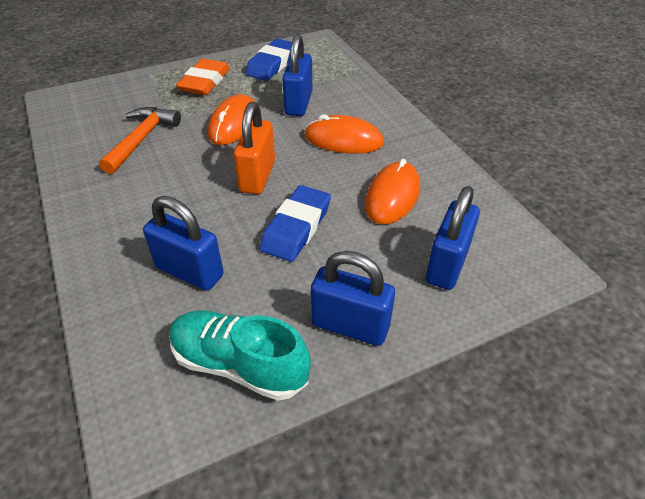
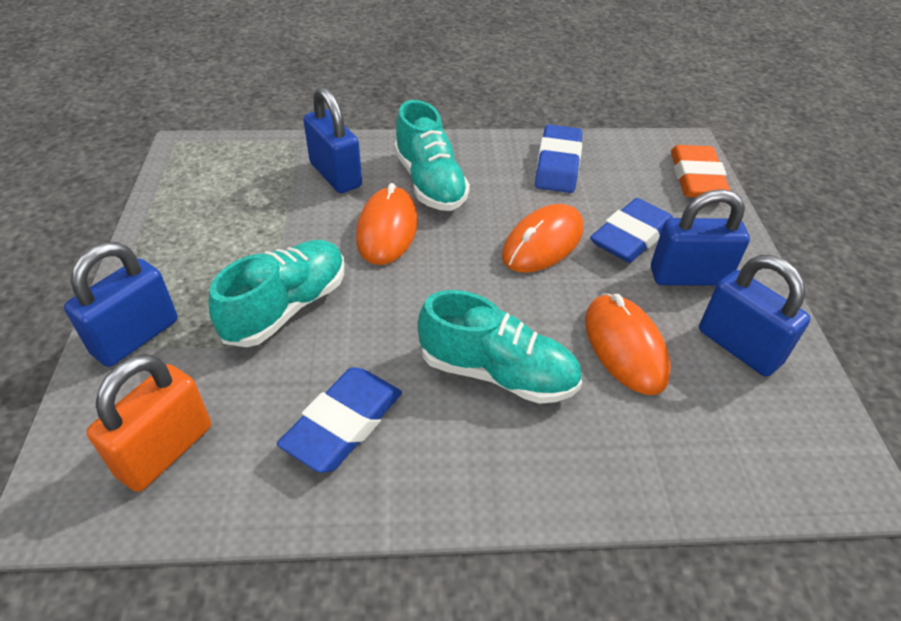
blue eraser: 2 -> 3
orange hammer: 1 -> 0
turquoise shoe: 1 -> 3

